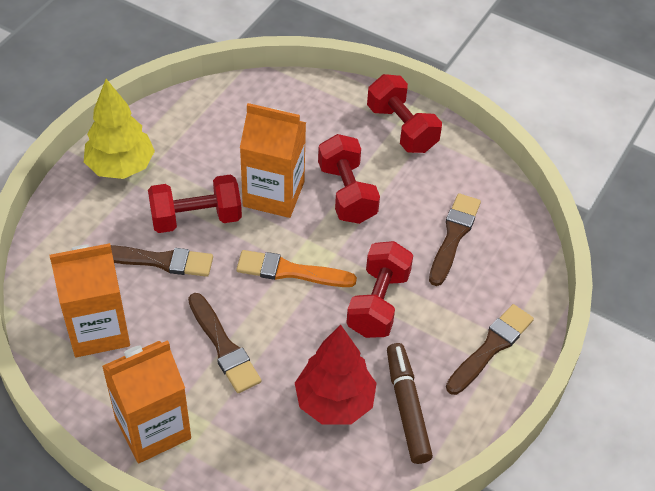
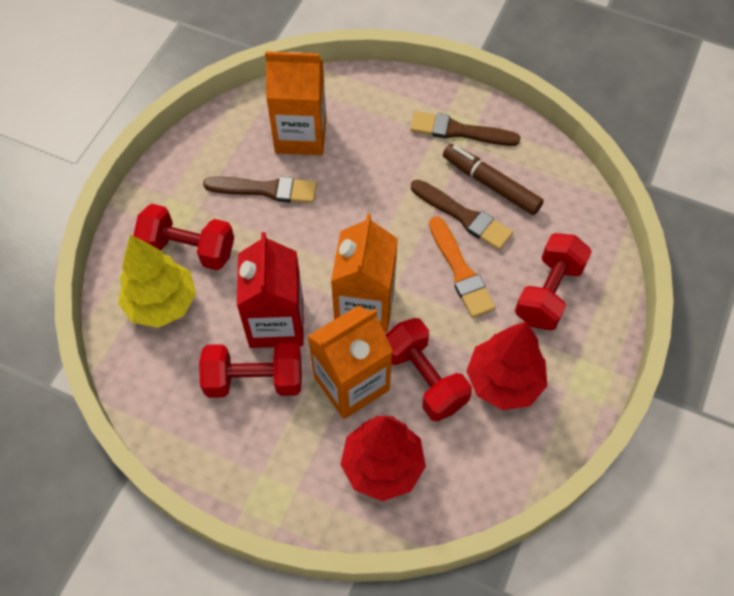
brown brush: 4 -> 3
red carton: 0 -> 1
red tree: 1 -> 2

